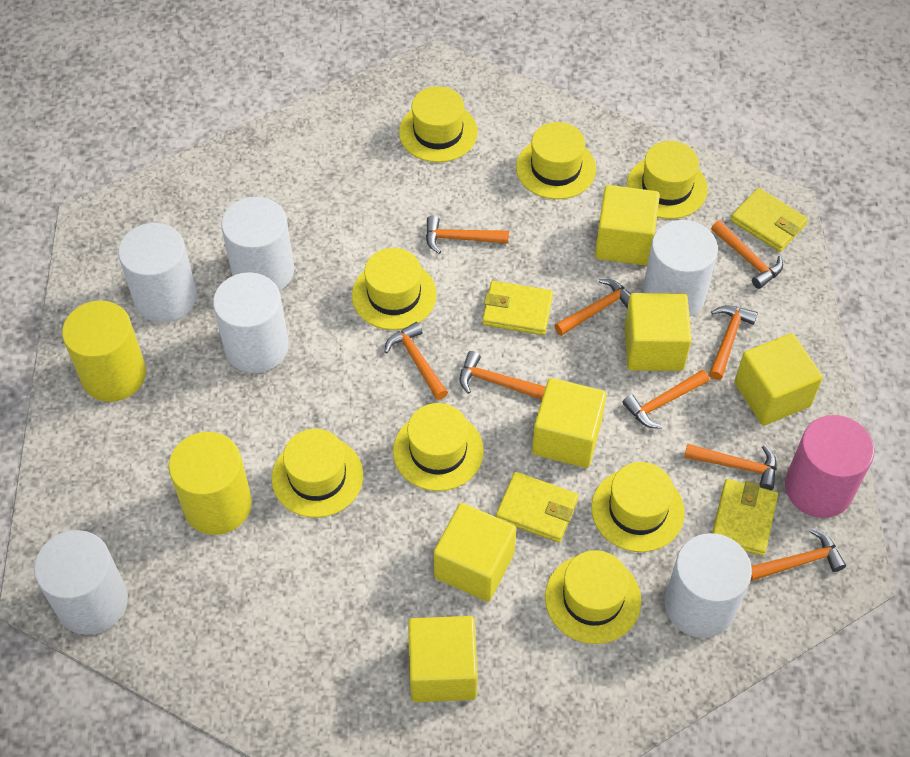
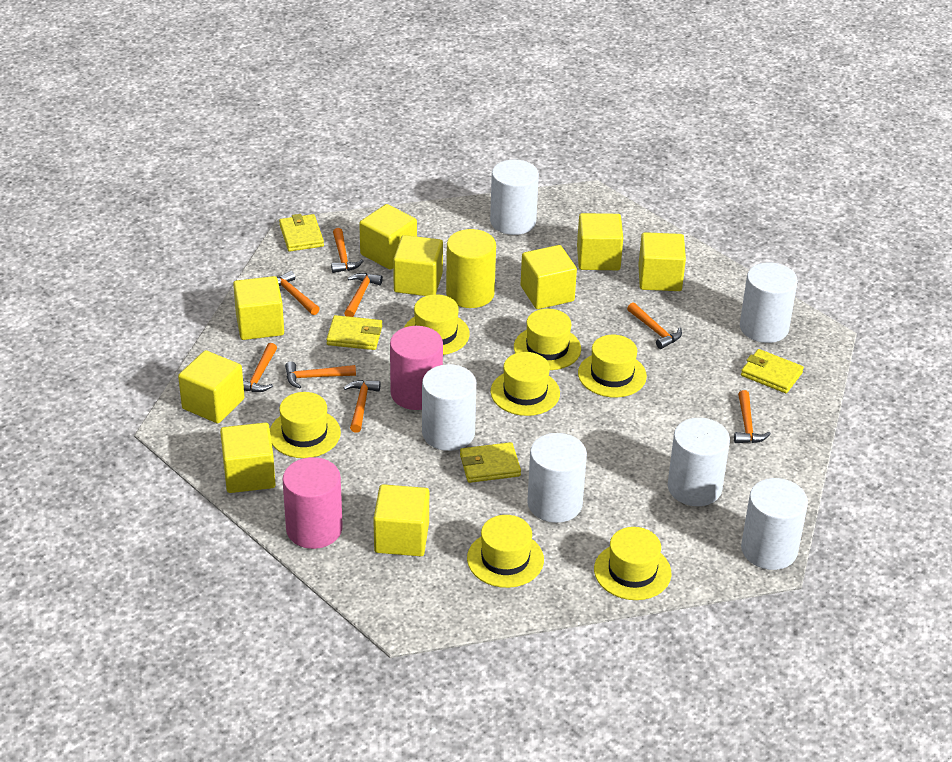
orange hammer: 9 -> 8
pink cylinder: 1 -> 2
yellow cube: 6 -> 9
yellow cylinder: 2 -> 1
yellow hat: 8 -> 7

